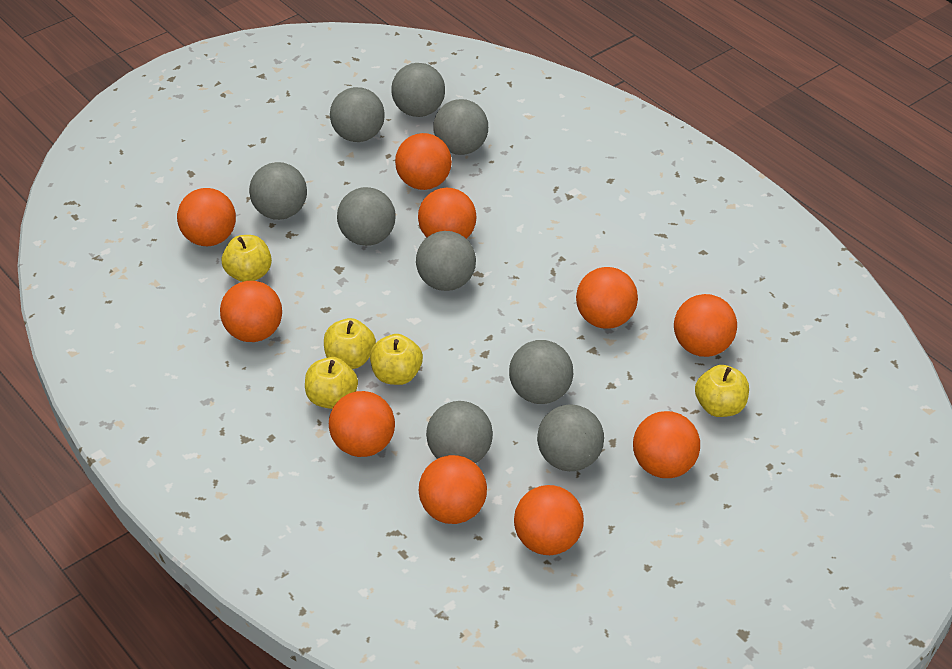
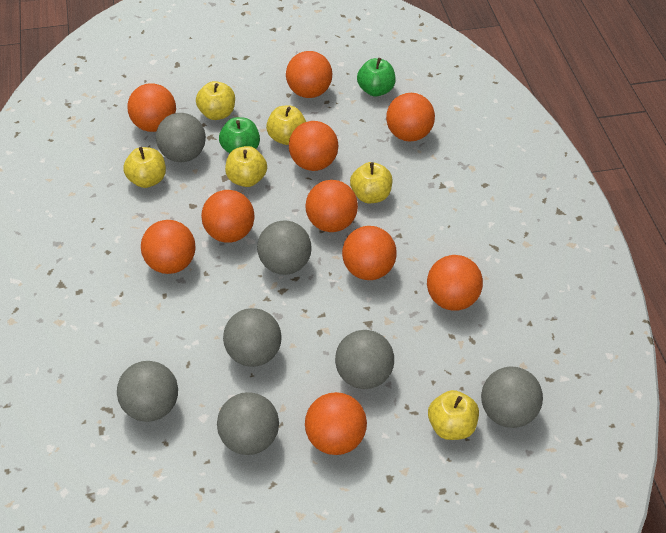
green apple: 0 -> 2
grey ball: 9 -> 7
yellow apple: 5 -> 6

